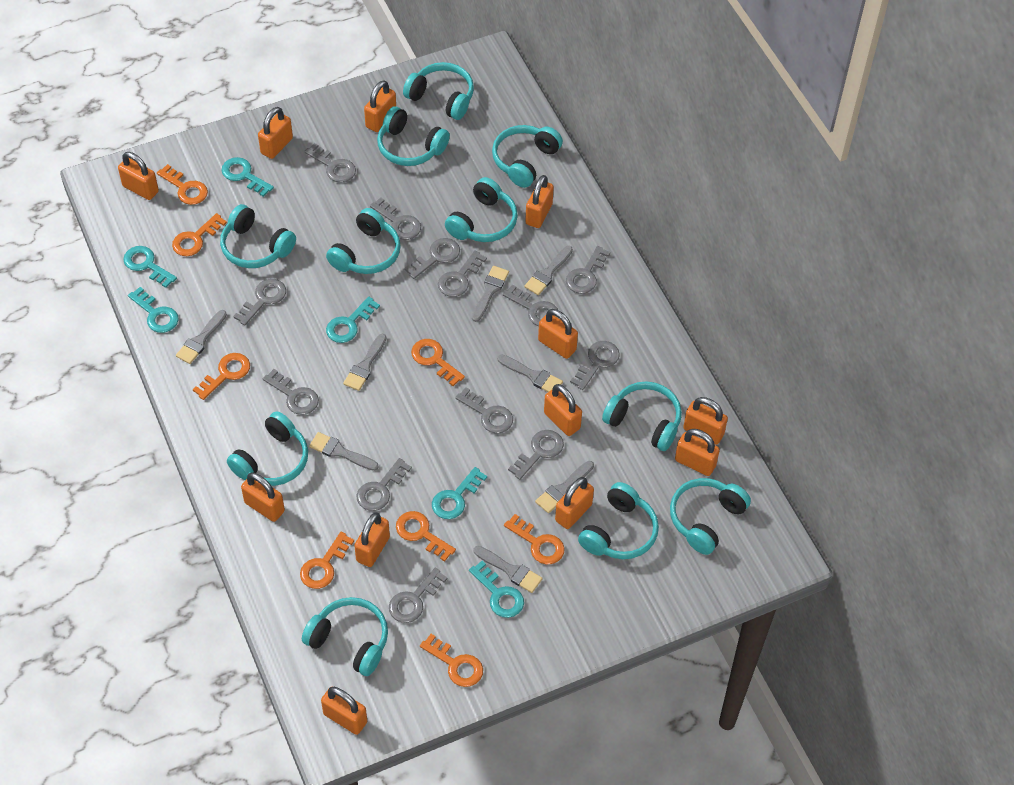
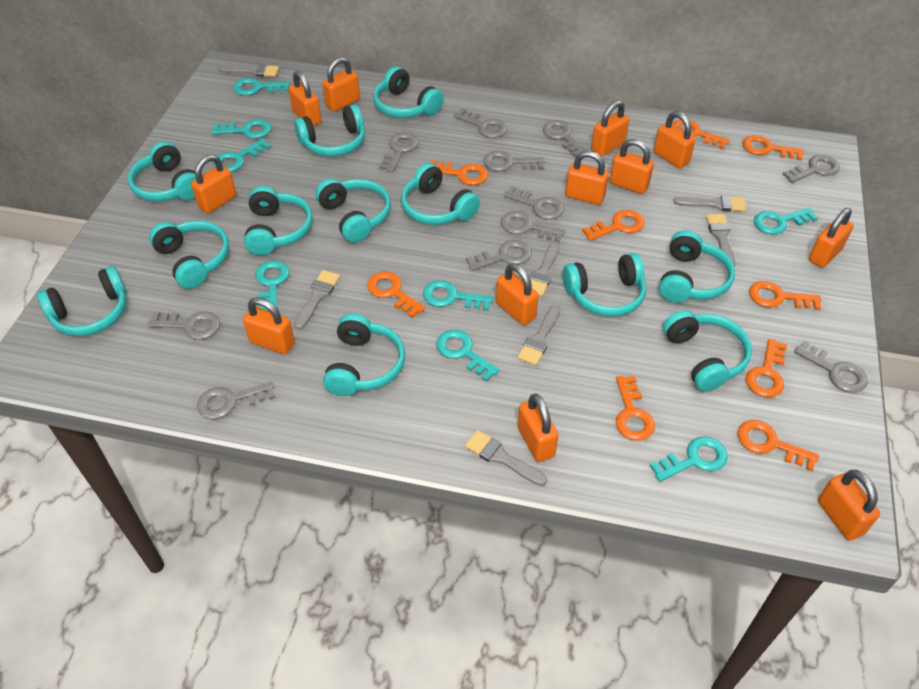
grey brush: 8 -> 7
grey key: 13 -> 11
orange key: 8 -> 9
turquoise headphones: 11 -> 12
turquoise key: 6 -> 8

